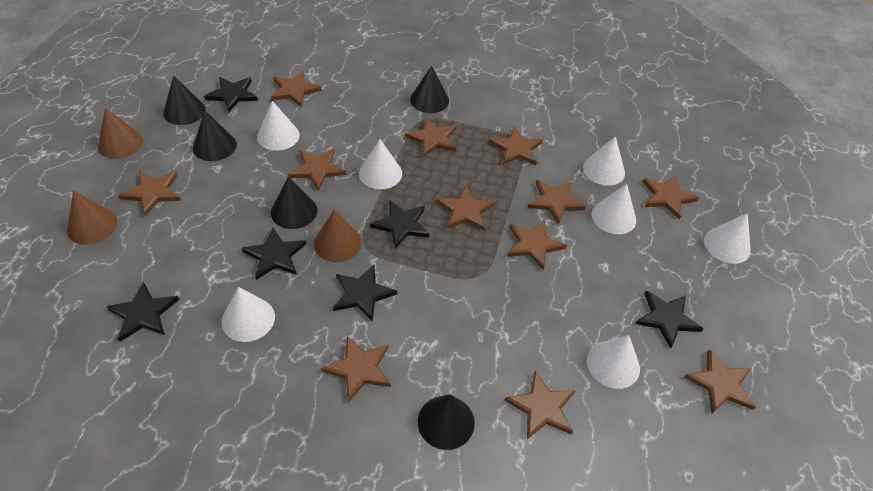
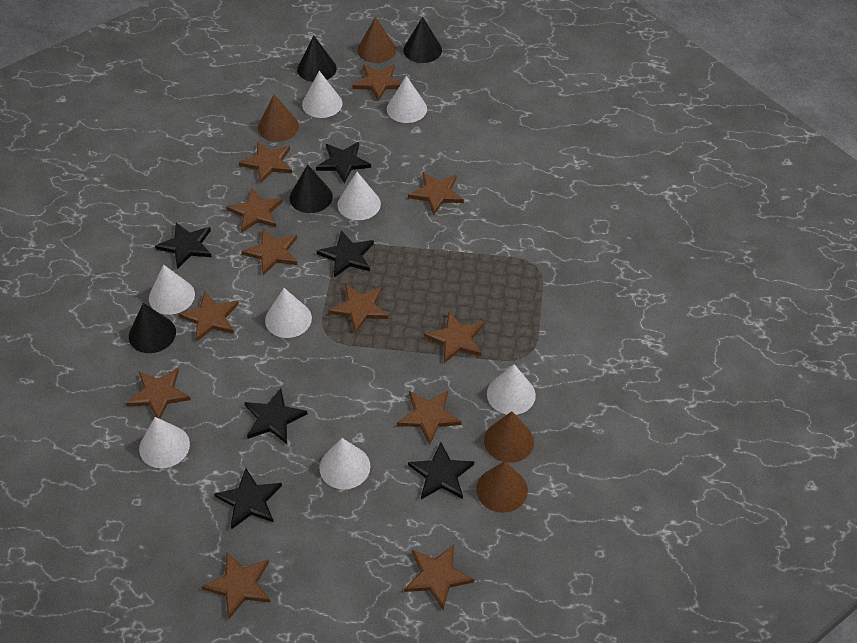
black cone: 5 -> 4
brown cone: 3 -> 4
white cone: 7 -> 8

